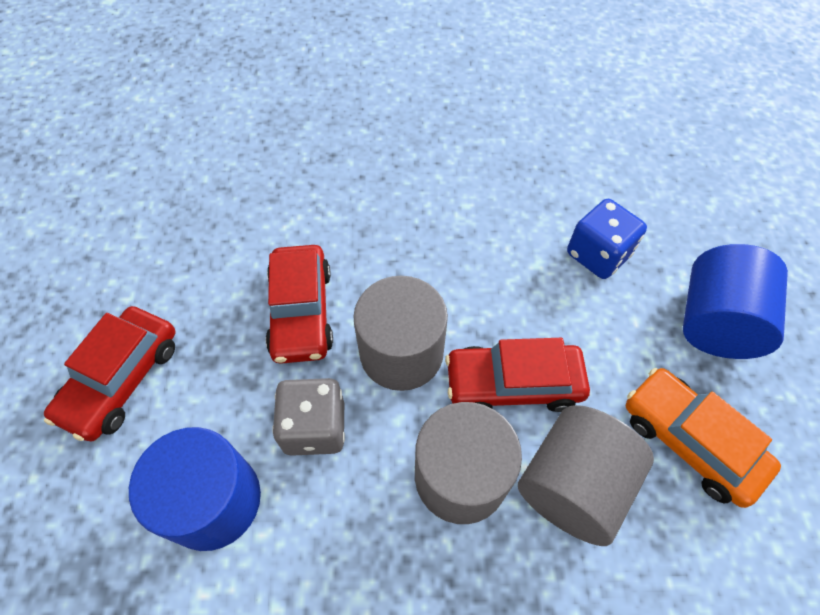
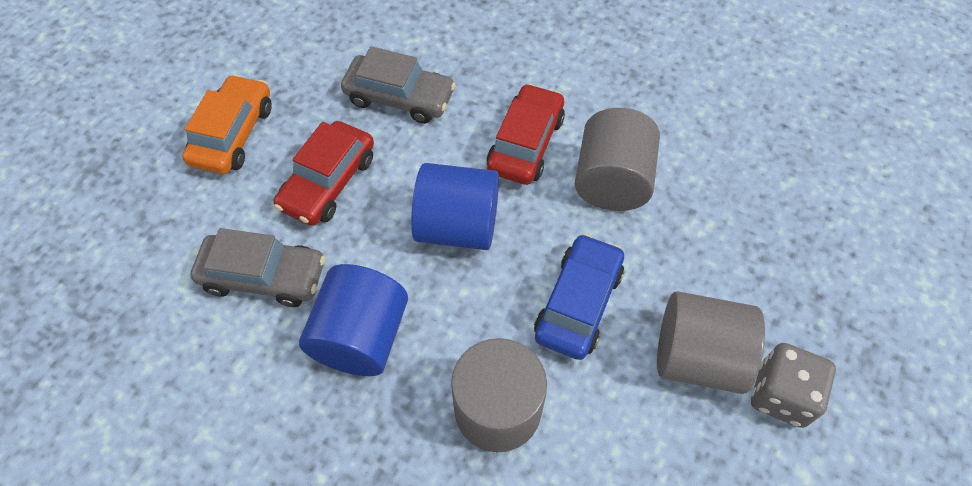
blue car: 0 -> 1
blue dice: 1 -> 0
grey car: 0 -> 2
red car: 3 -> 2

